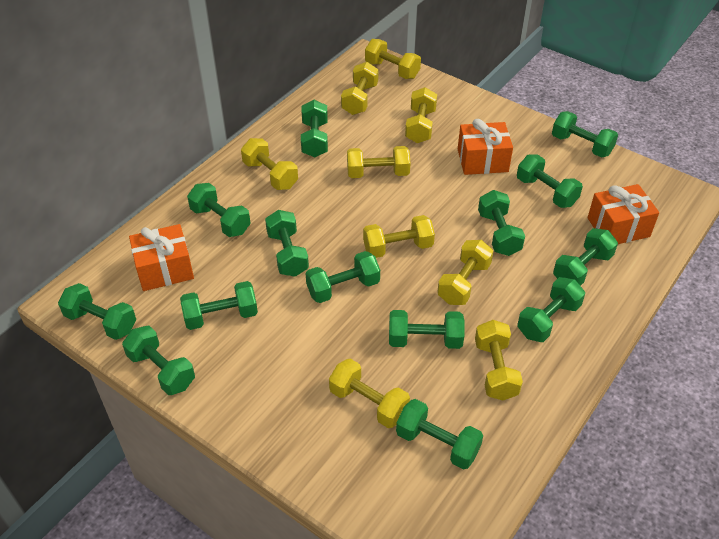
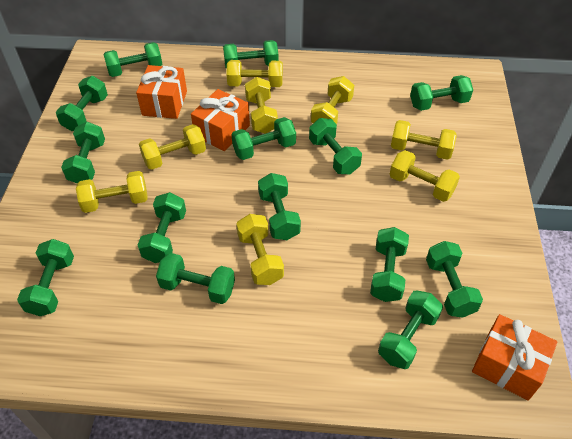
yellow dumbbell: 9 -> 8

